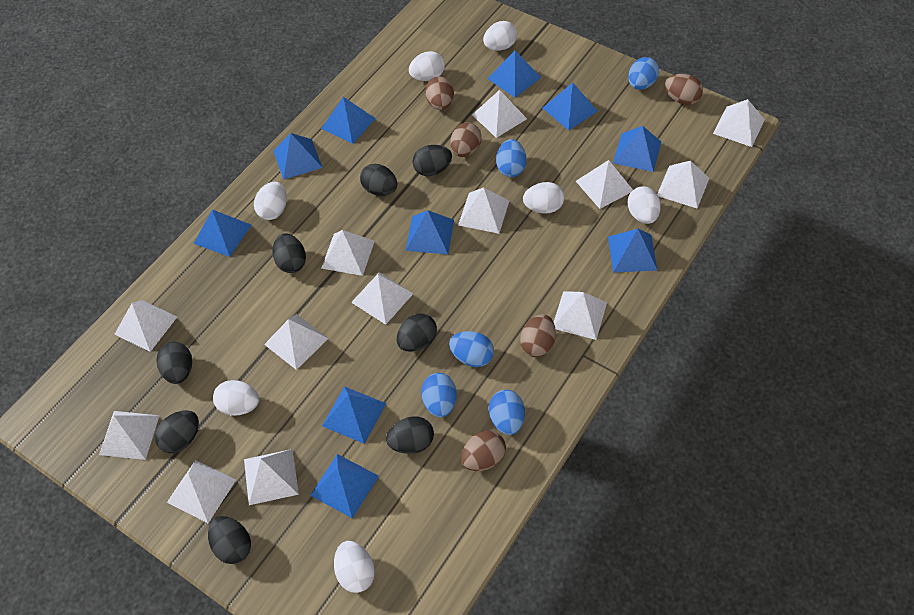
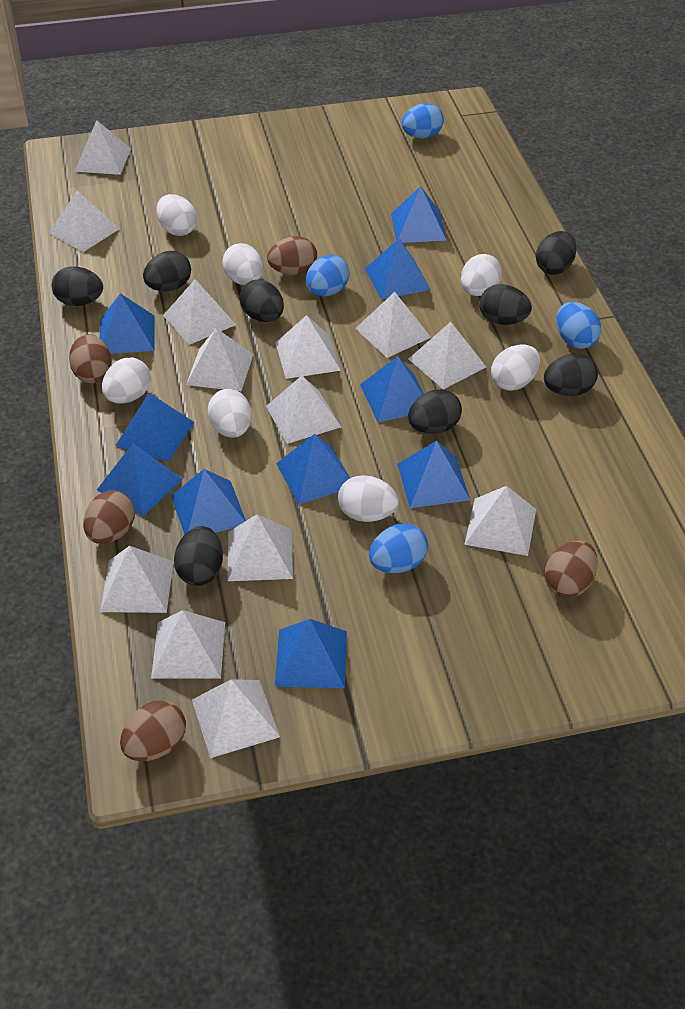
blue egg: 5 -> 4

